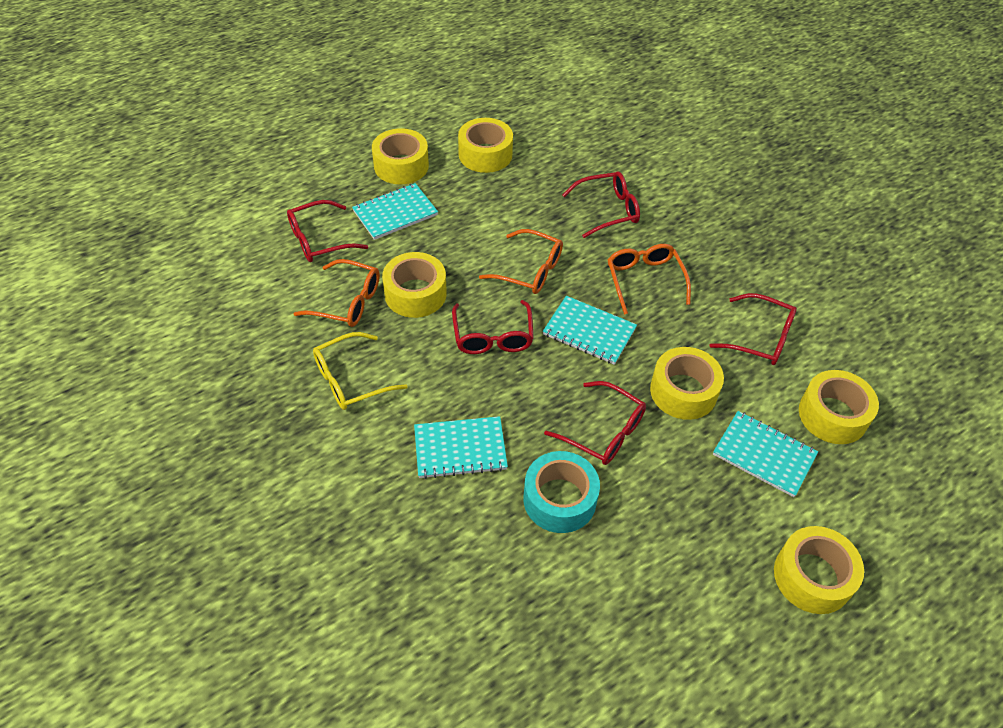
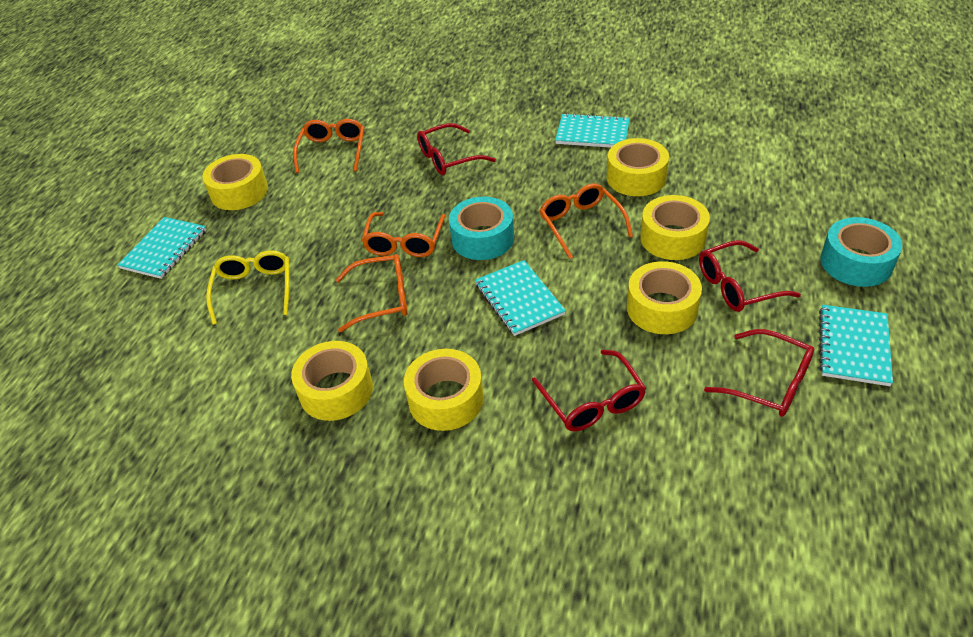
orange glasses: 3 -> 4
red glasses: 5 -> 4
turquoise tape: 1 -> 2

